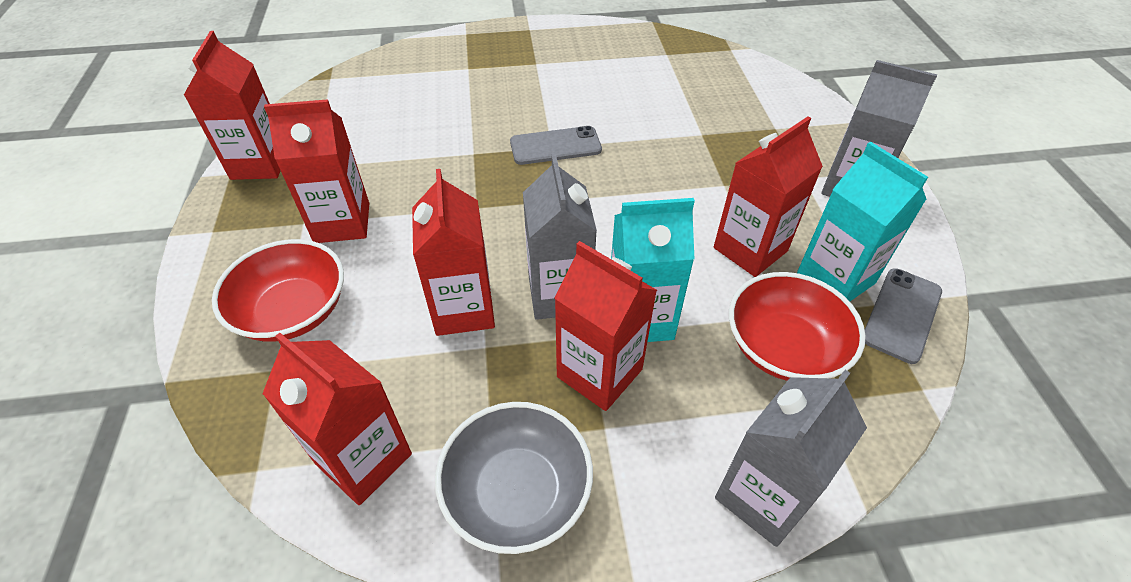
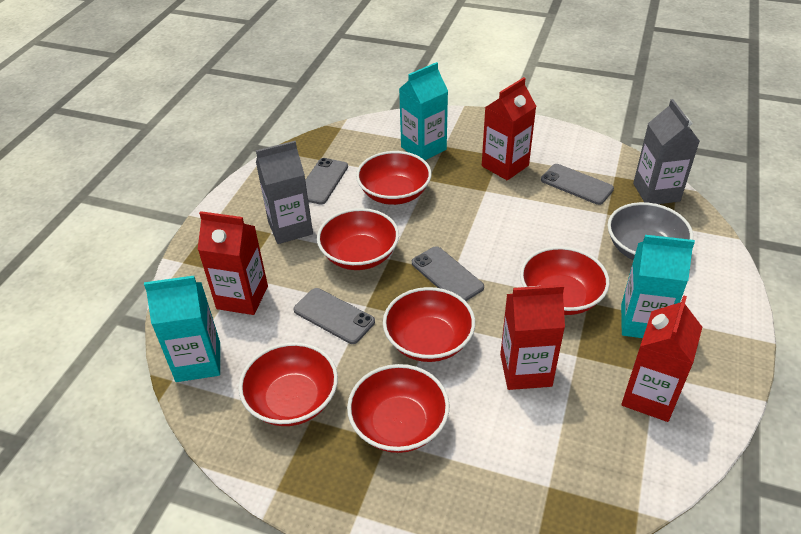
grey carton: 3 -> 2
grey phone: 2 -> 4
red bowl: 2 -> 6
red carton: 6 -> 4
turquoise carton: 2 -> 3

